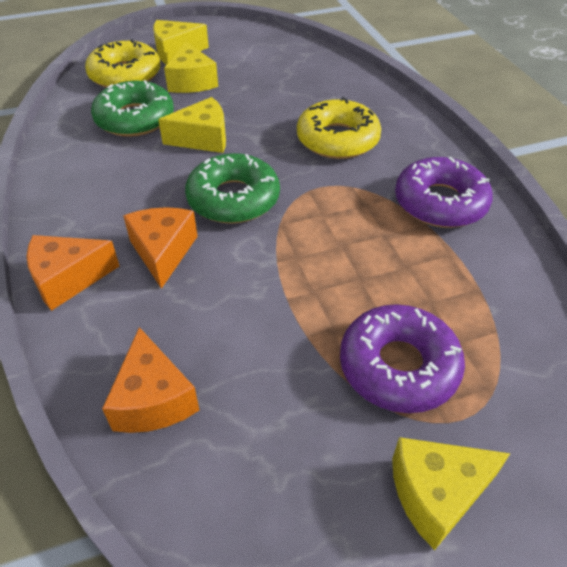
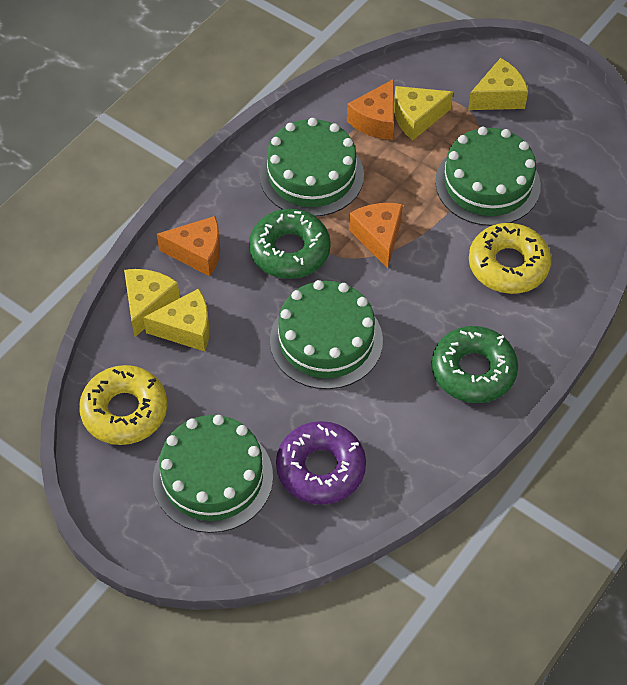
green cake: 0 -> 4
purple donut: 2 -> 1

